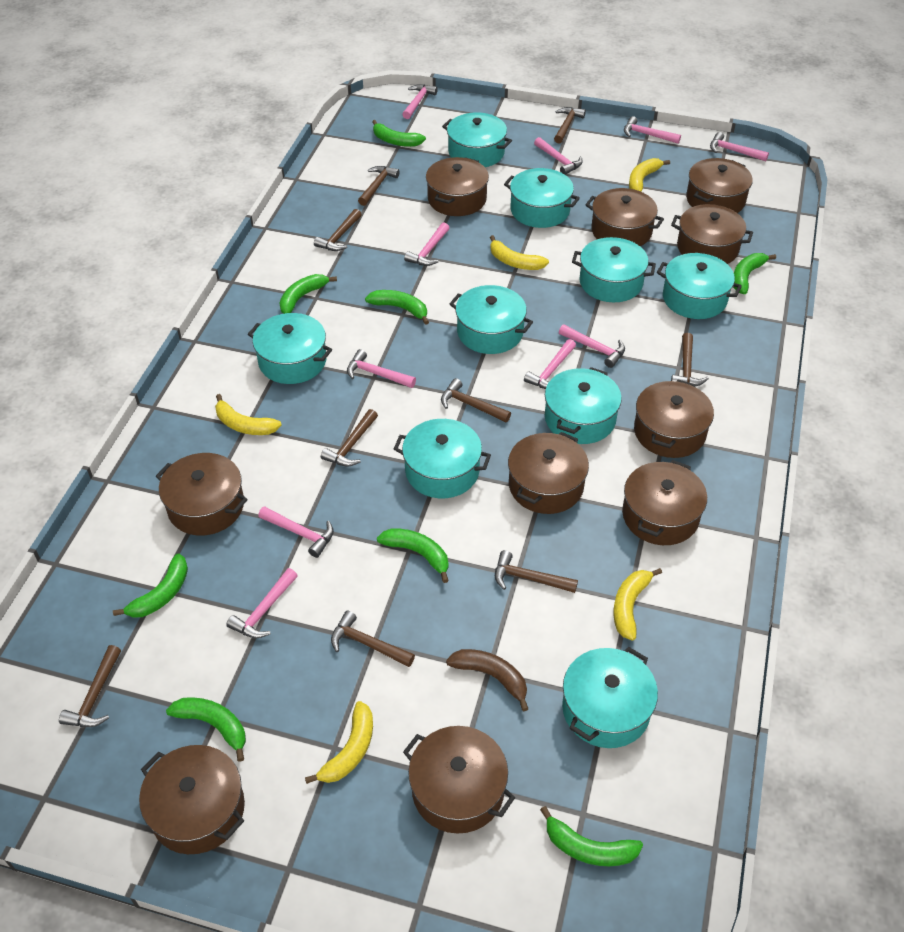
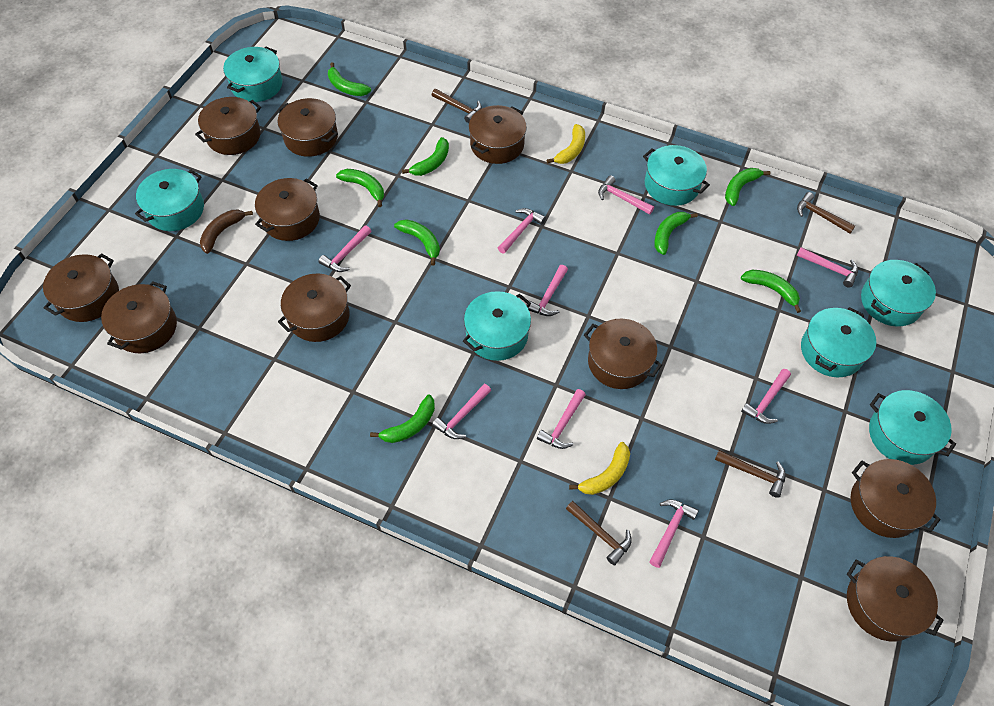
brown hammer: 9 -> 4
pink hammer: 10 -> 9
turquoise pot: 9 -> 7
yellow banana: 5 -> 2

